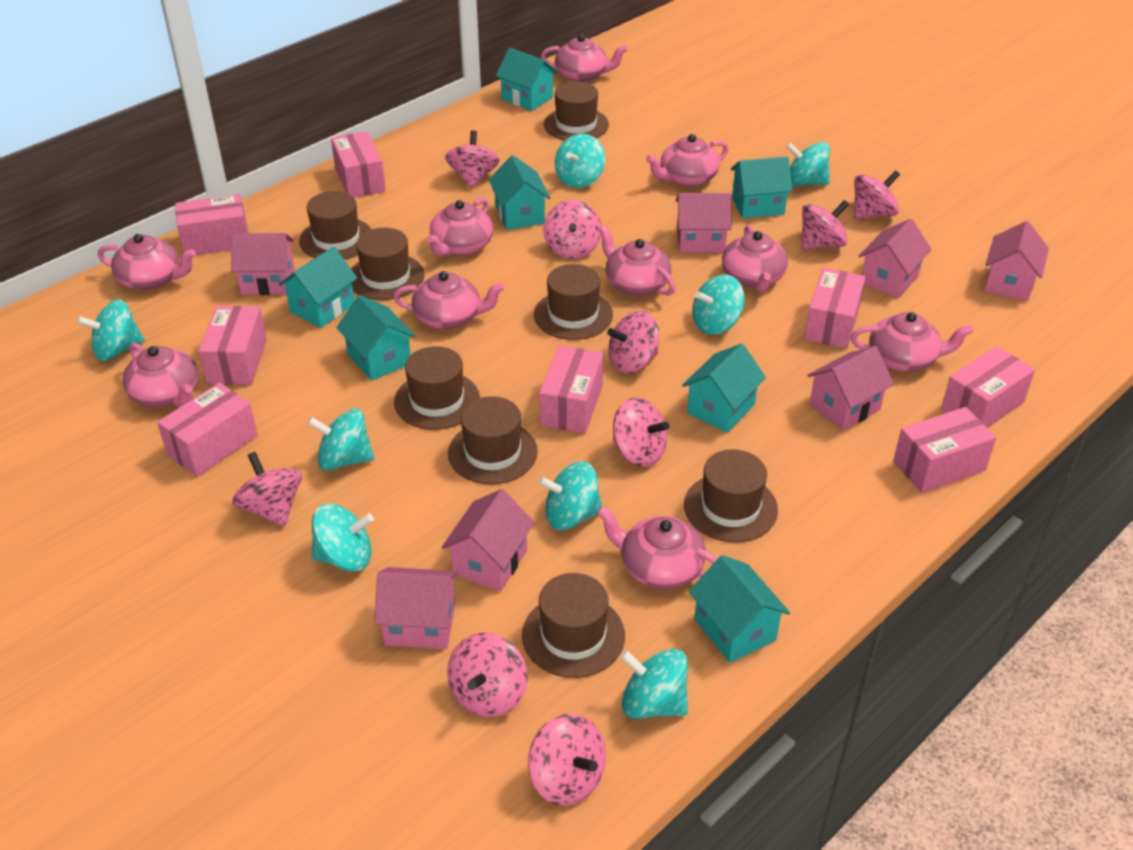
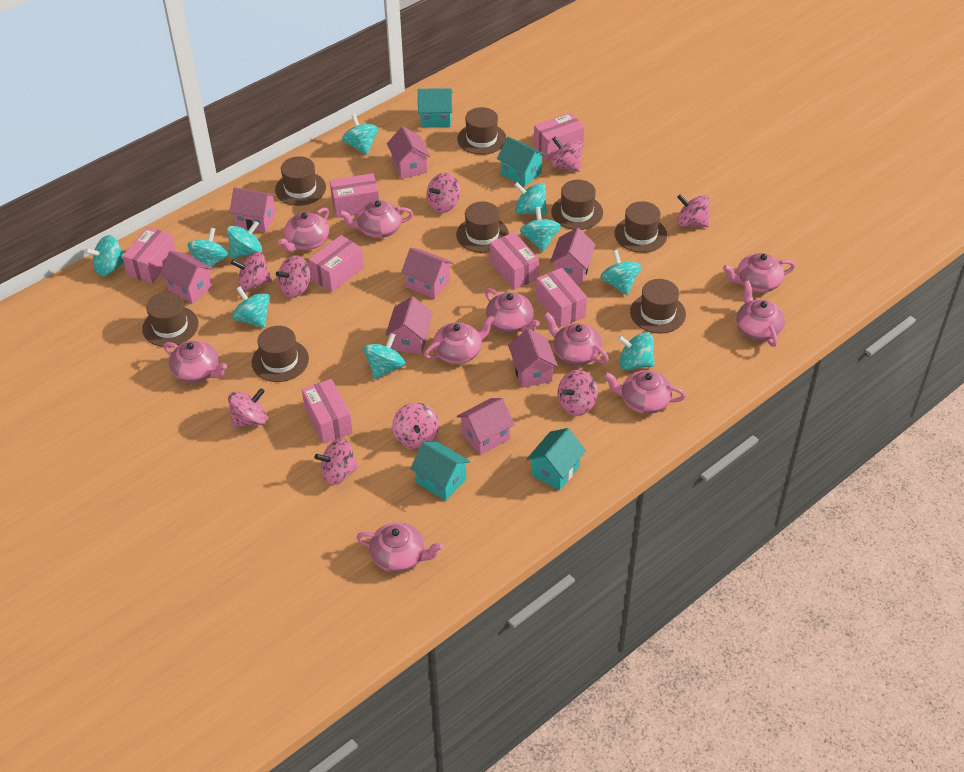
pink box: 8 -> 7
pink house: 7 -> 8
turquoise house: 7 -> 4
turquoise spinning top: 8 -> 10

